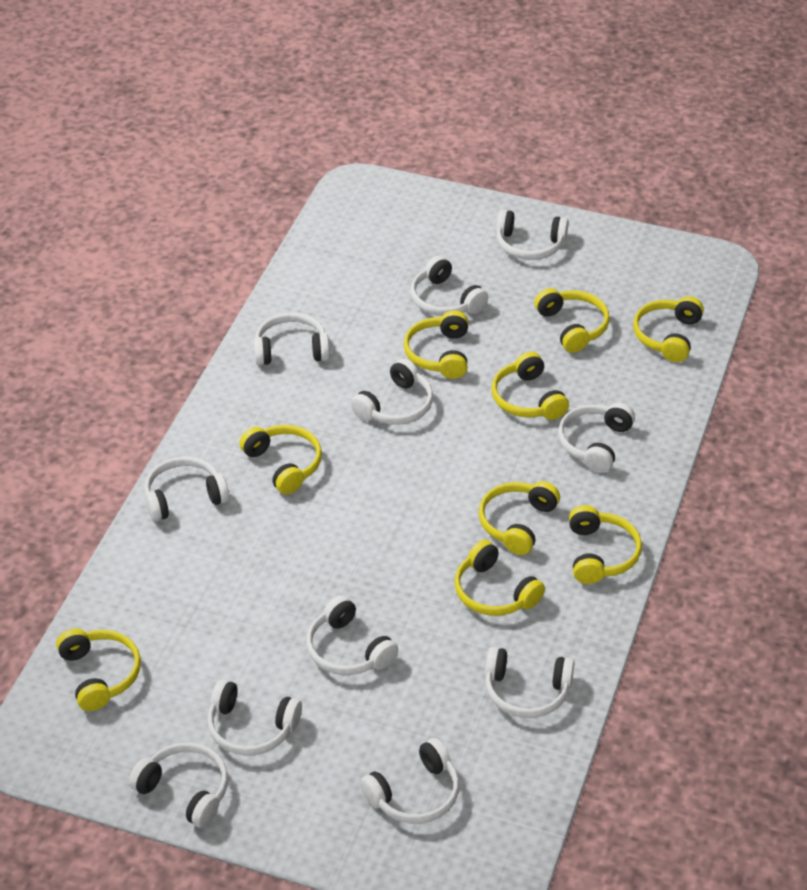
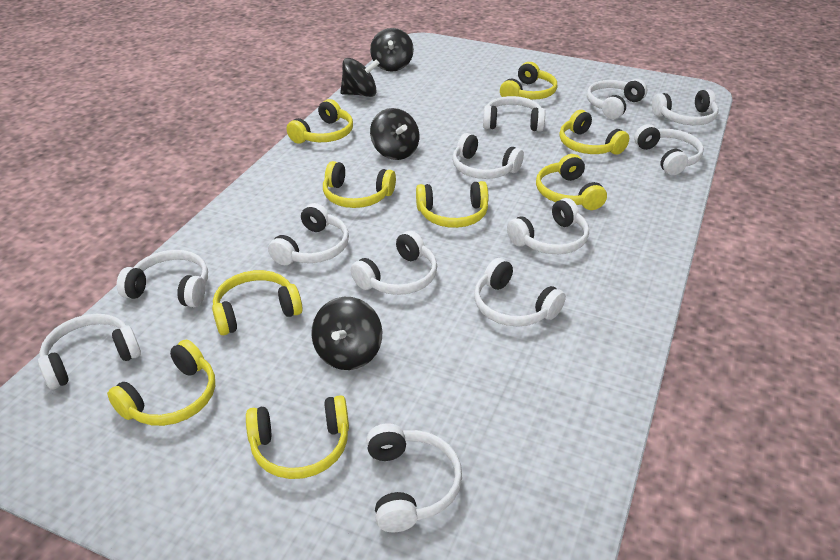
black spinning top: 0 -> 4
white headphones: 11 -> 12

